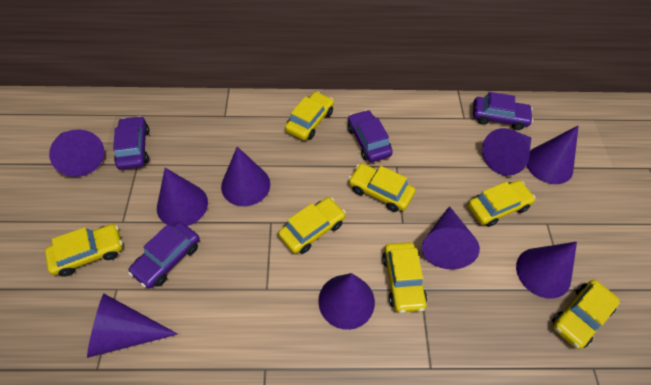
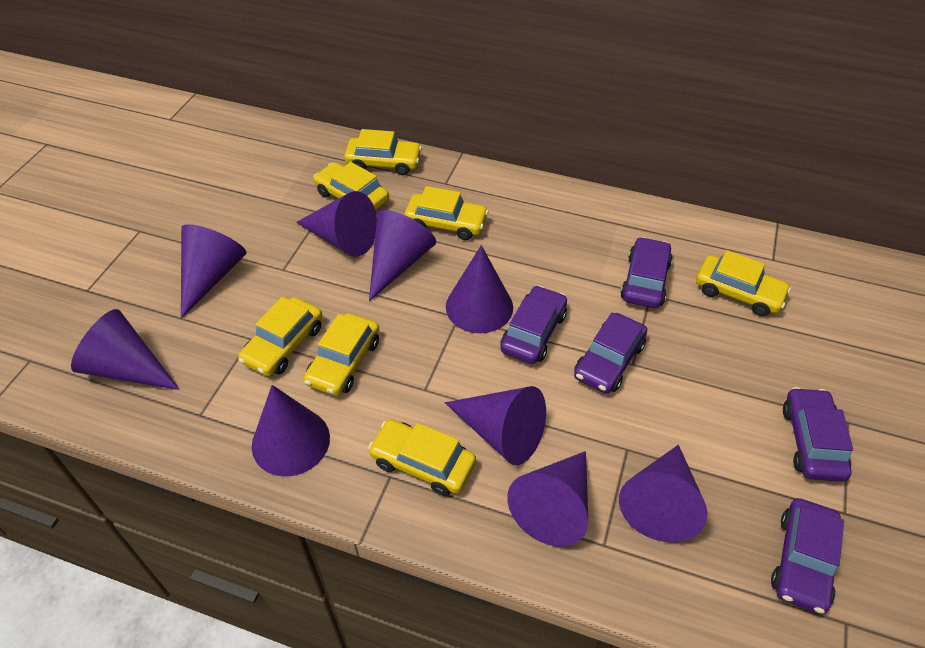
purple car: 4 -> 5

